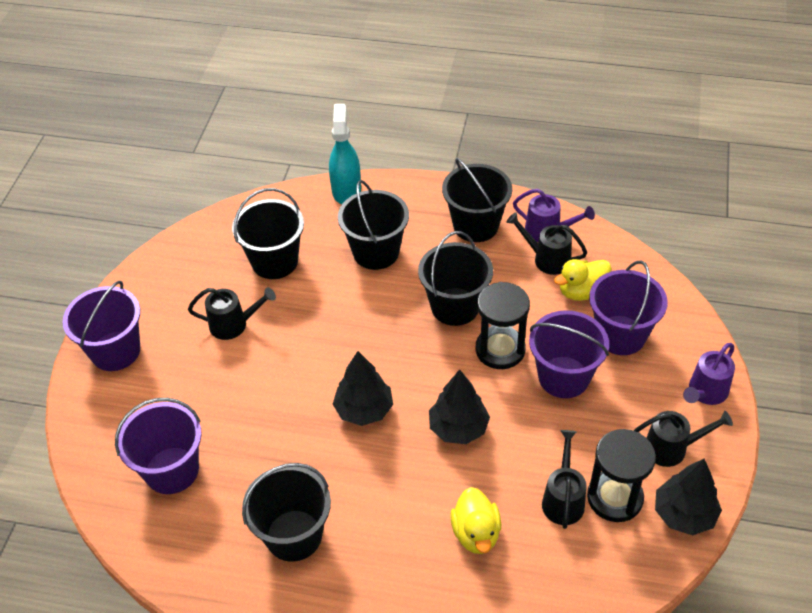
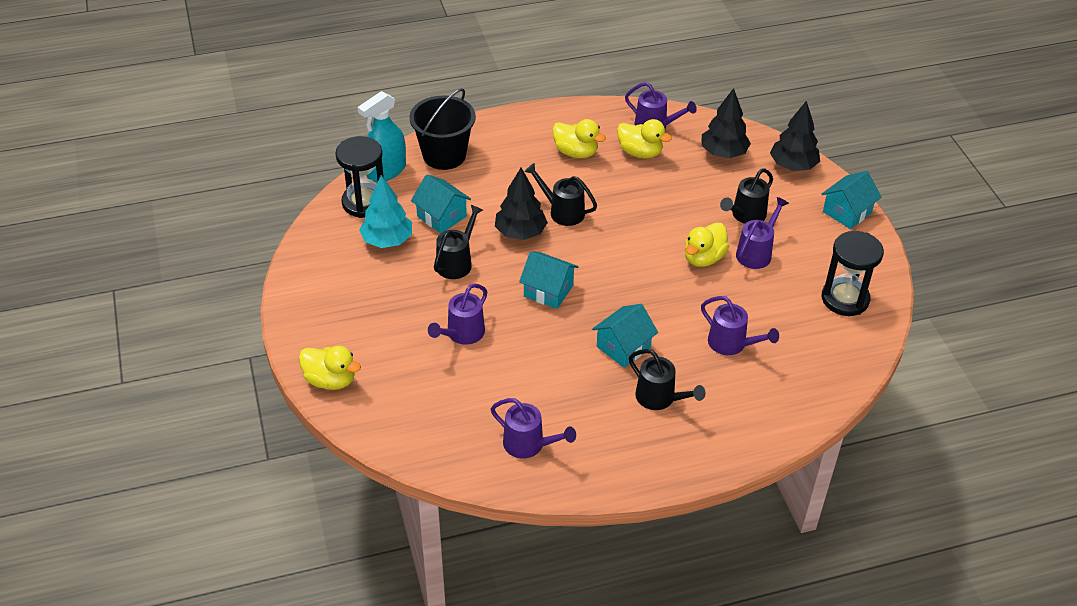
black bucket: 5 -> 1
purple bucket: 4 -> 0
purple watering can: 2 -> 5
turquoise house: 0 -> 4
turquoise tree: 0 -> 1
yellow duck: 2 -> 4

